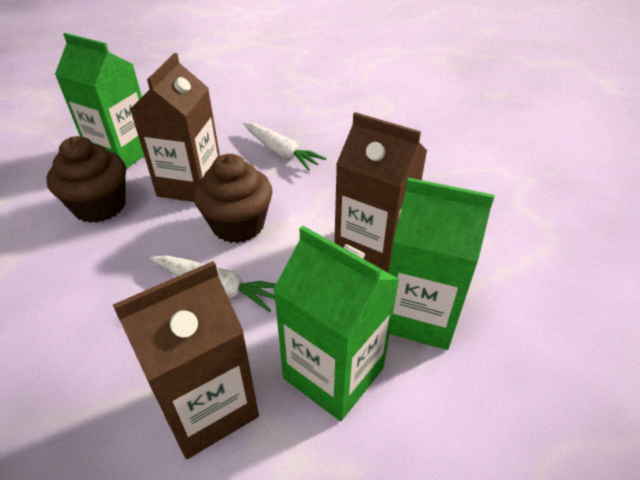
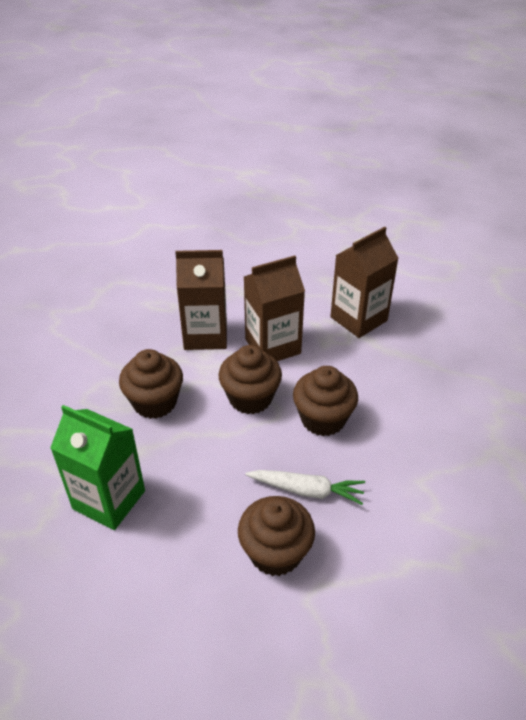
brown cupcake: 2 -> 4
green carton: 3 -> 1
white carrot: 2 -> 1

